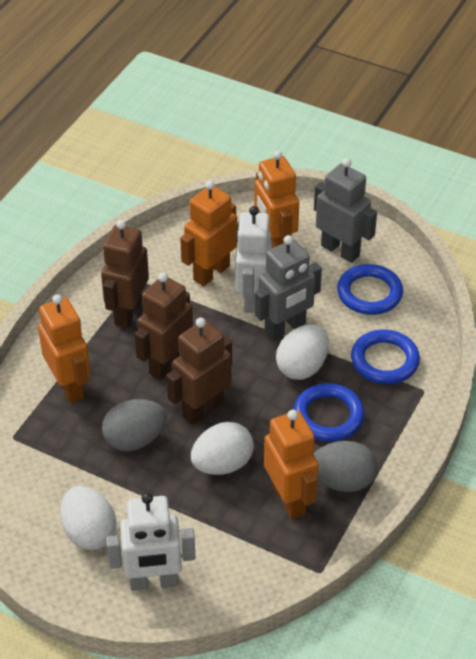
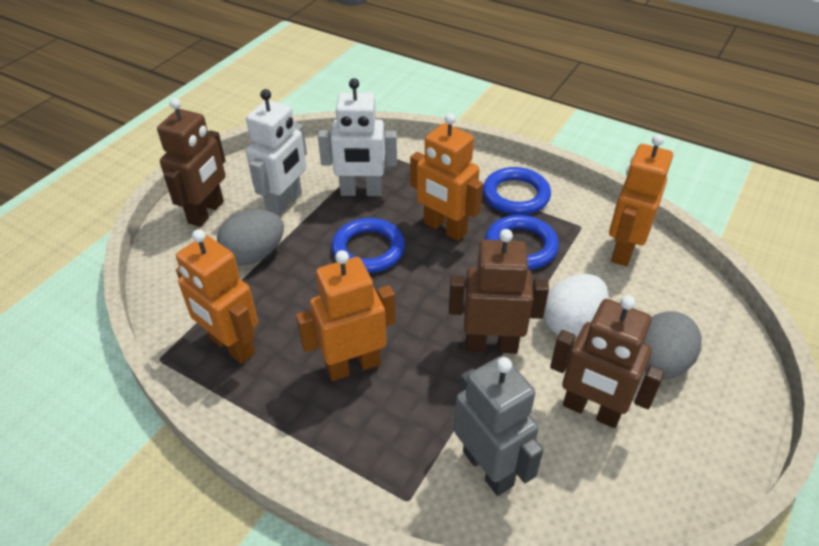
grey robot: 2 -> 1
white egg: 3 -> 1

